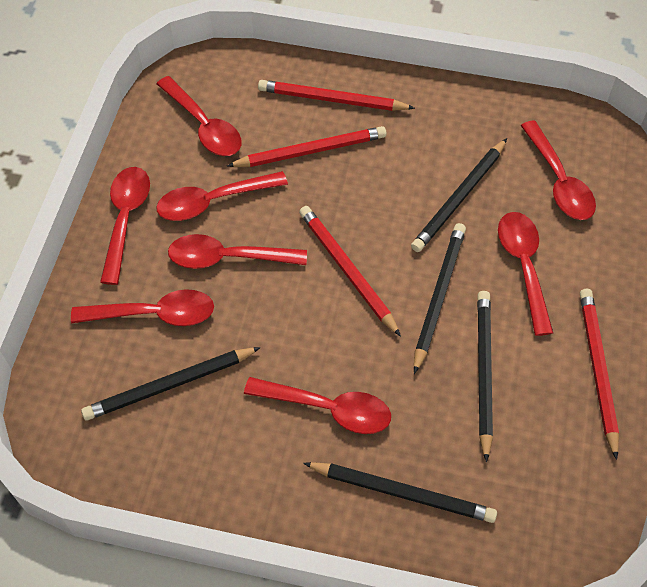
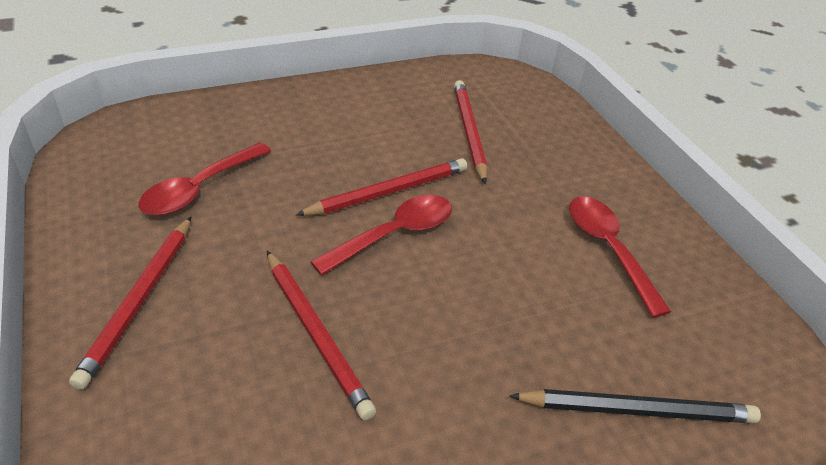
black pencil: 5 -> 1
red spoon: 8 -> 3

